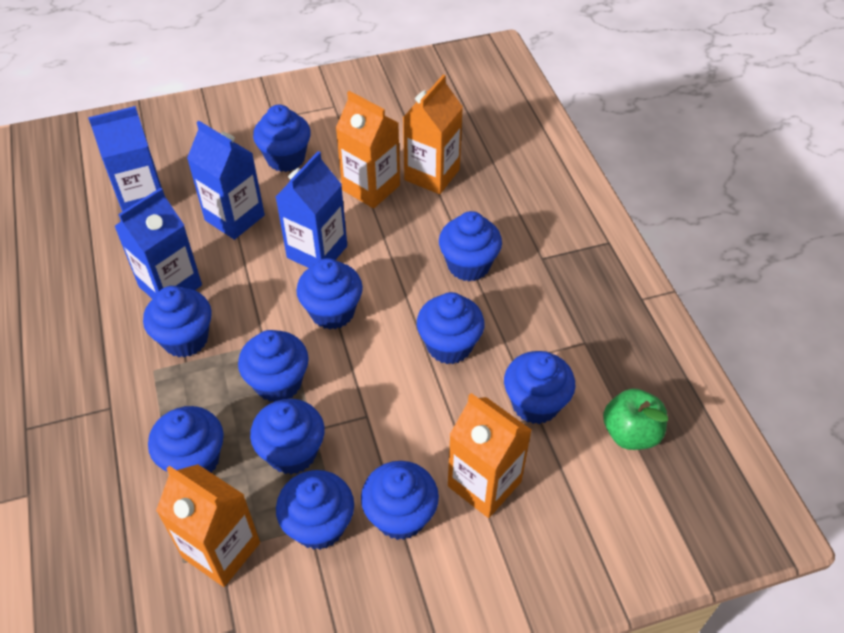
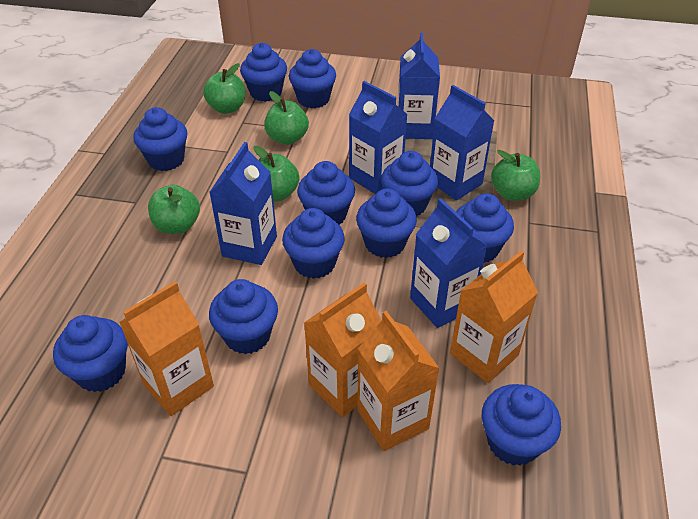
blue carton: 4 -> 5
green apple: 1 -> 5

